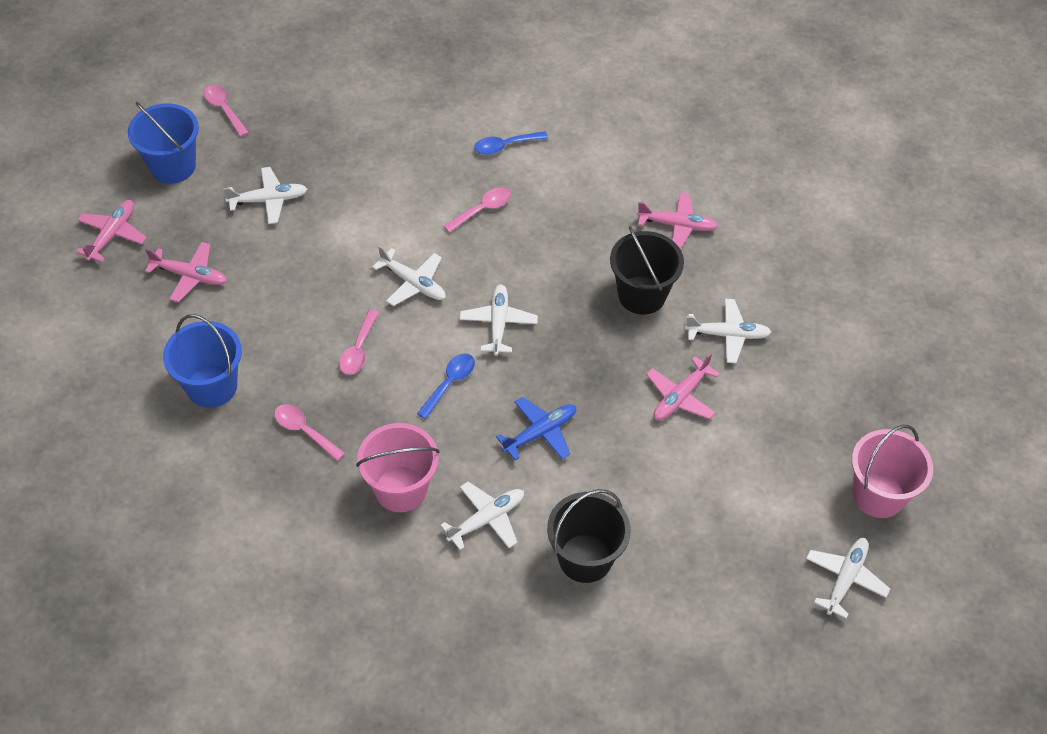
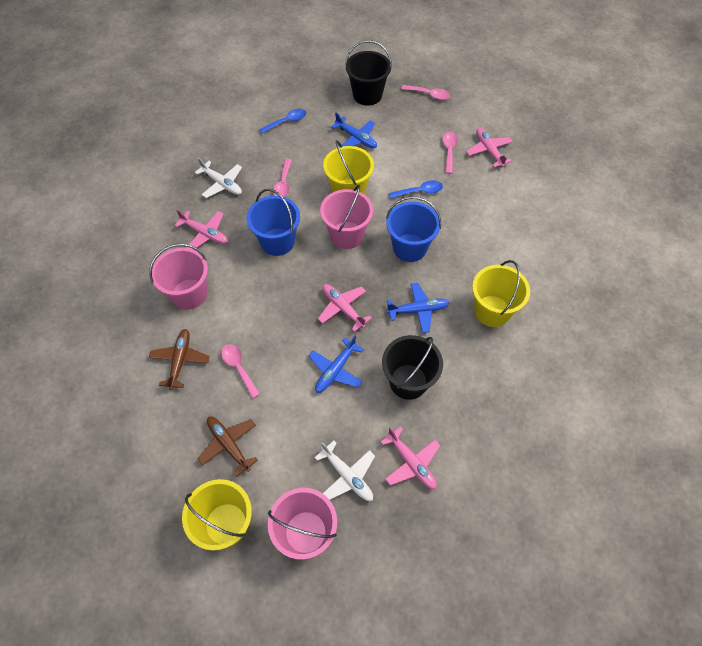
blue plane: 1 -> 3
brown plane: 0 -> 2
pink bucket: 2 -> 3
white plane: 6 -> 2
yellow bucket: 0 -> 3

